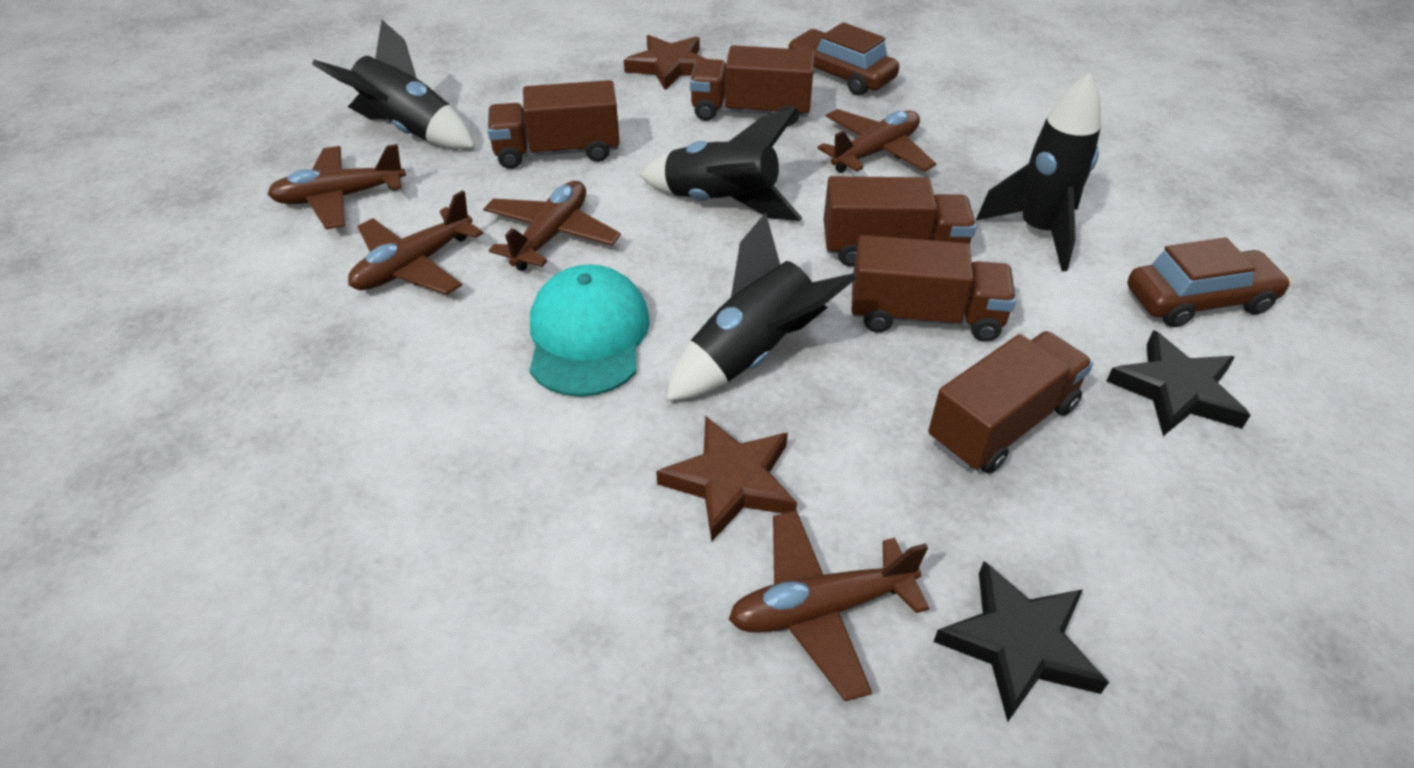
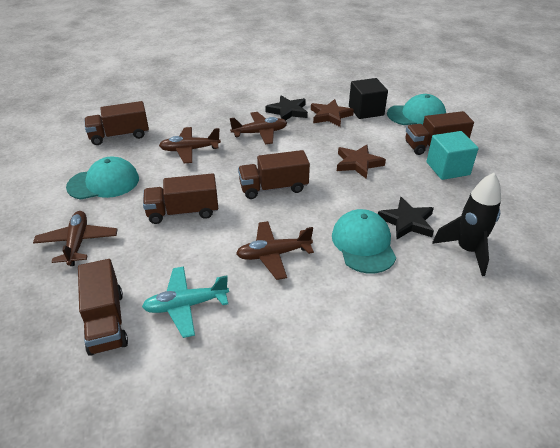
black cube: 0 -> 1
black rocket: 4 -> 1
brown car: 2 -> 0
brown plane: 5 -> 4
turquoise cap: 1 -> 3
turquoise cube: 0 -> 1
turquoise plane: 0 -> 1

